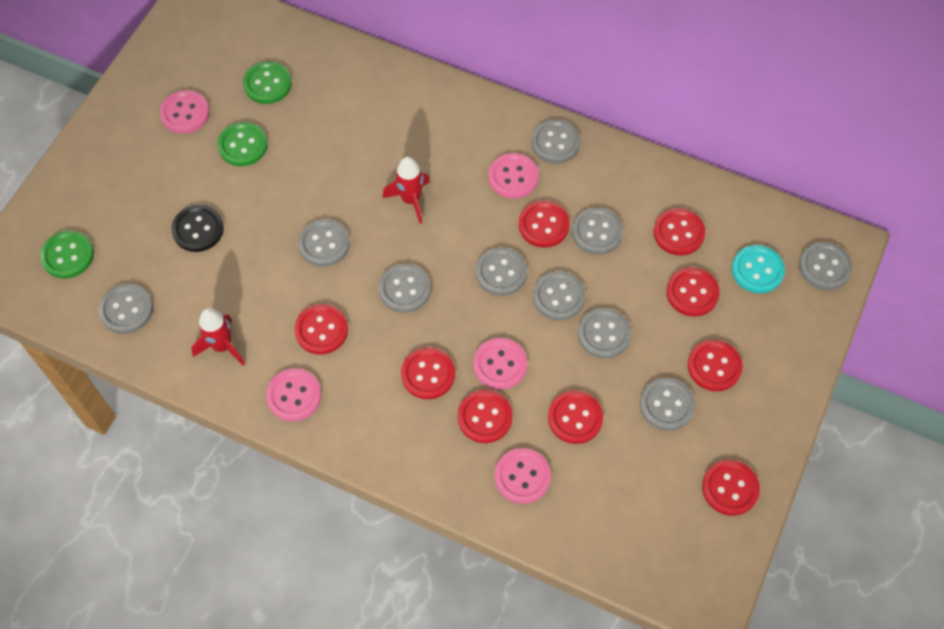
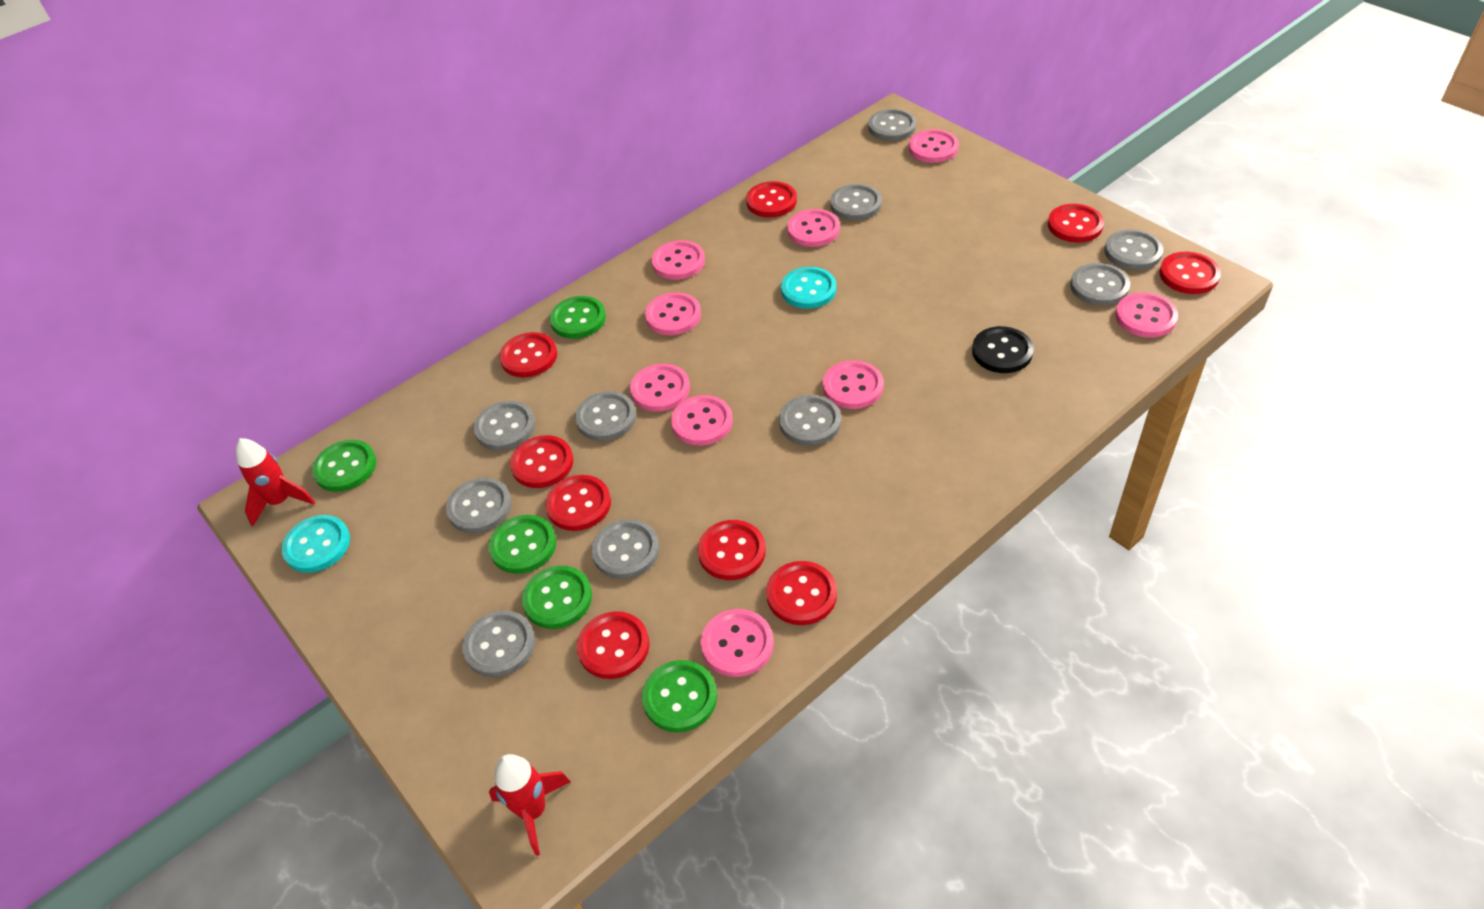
green button: 3 -> 5
pink button: 5 -> 9
turquoise button: 1 -> 2

